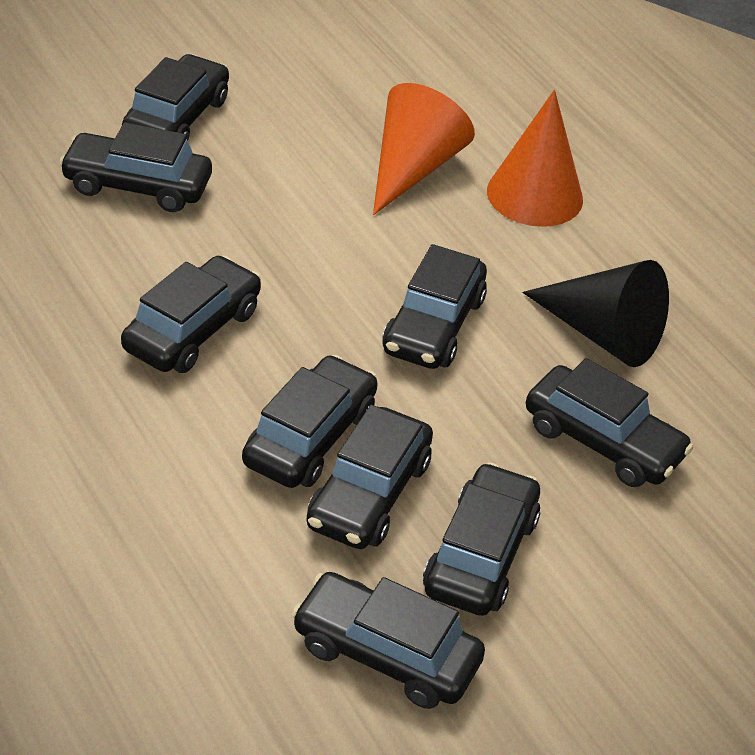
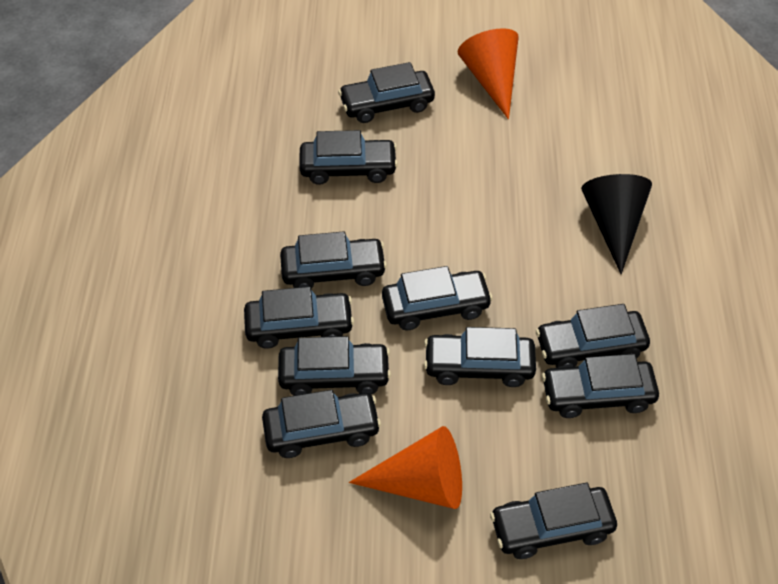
black car: 9 -> 11

